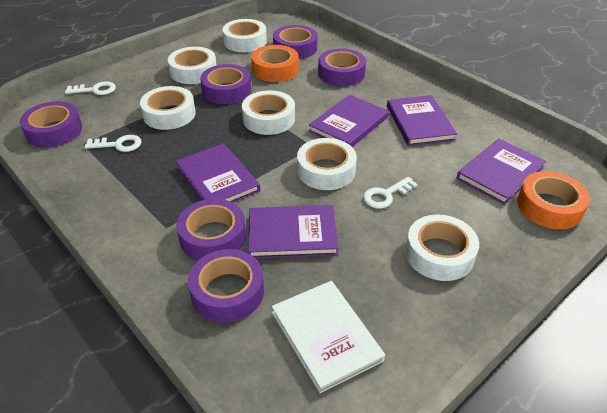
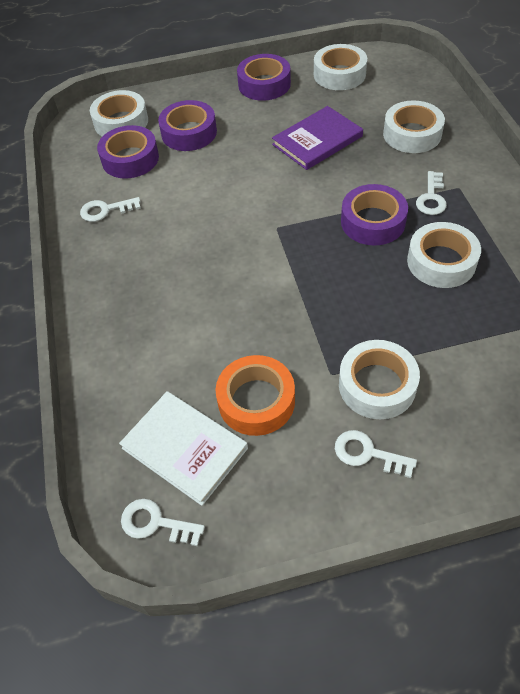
orange tape: 2 -> 1
purple book: 5 -> 1
purple tape: 6 -> 4
white key: 3 -> 4
white tape: 6 -> 5

